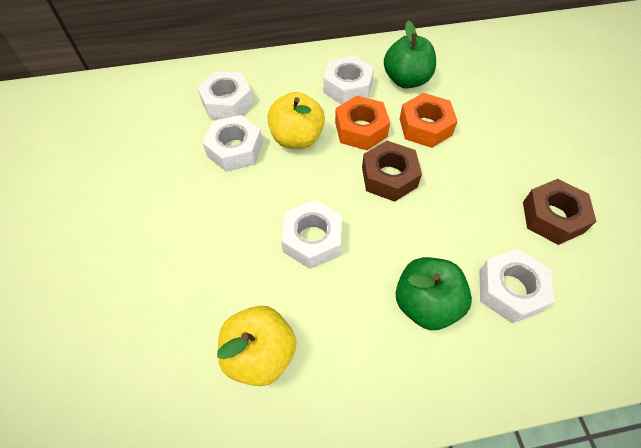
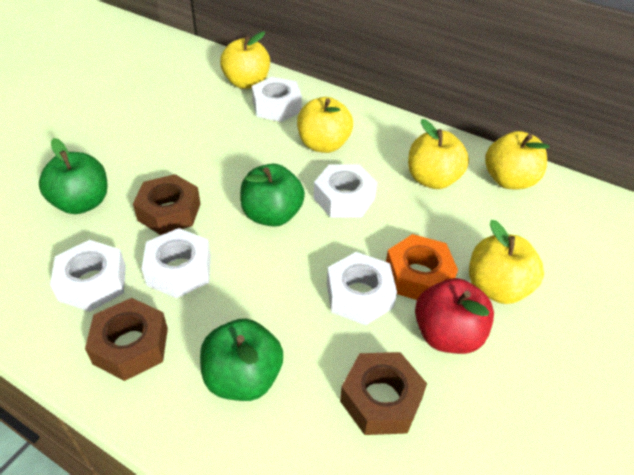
brown nut: 2 -> 3
green apple: 2 -> 3
orange nut: 2 -> 1
red apple: 0 -> 1
yellow apple: 2 -> 5

